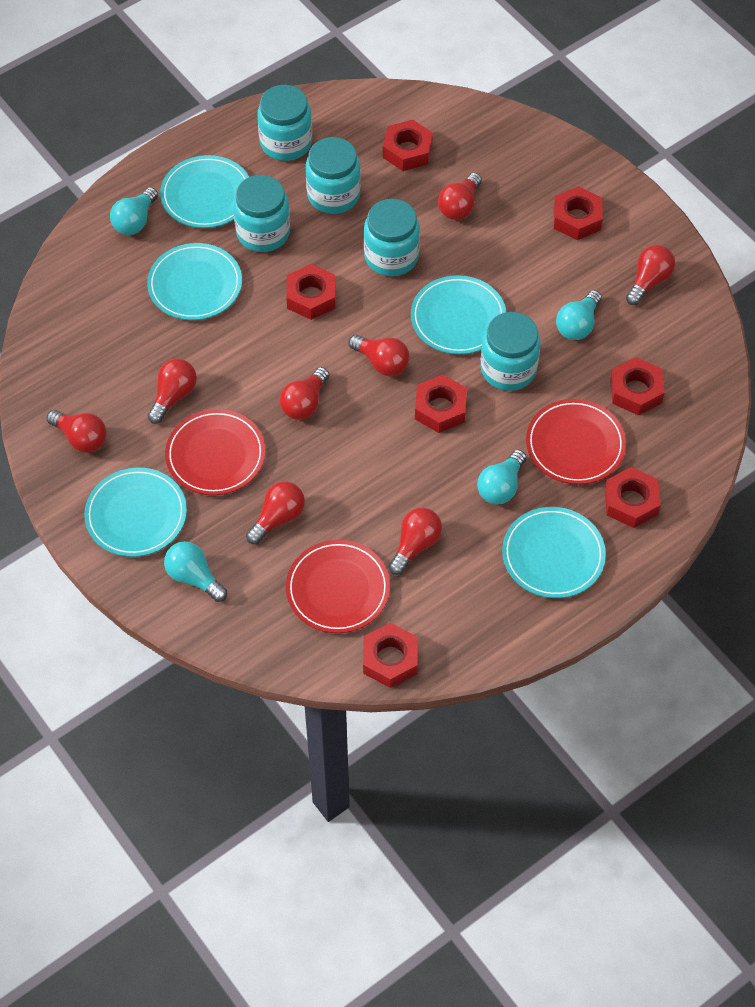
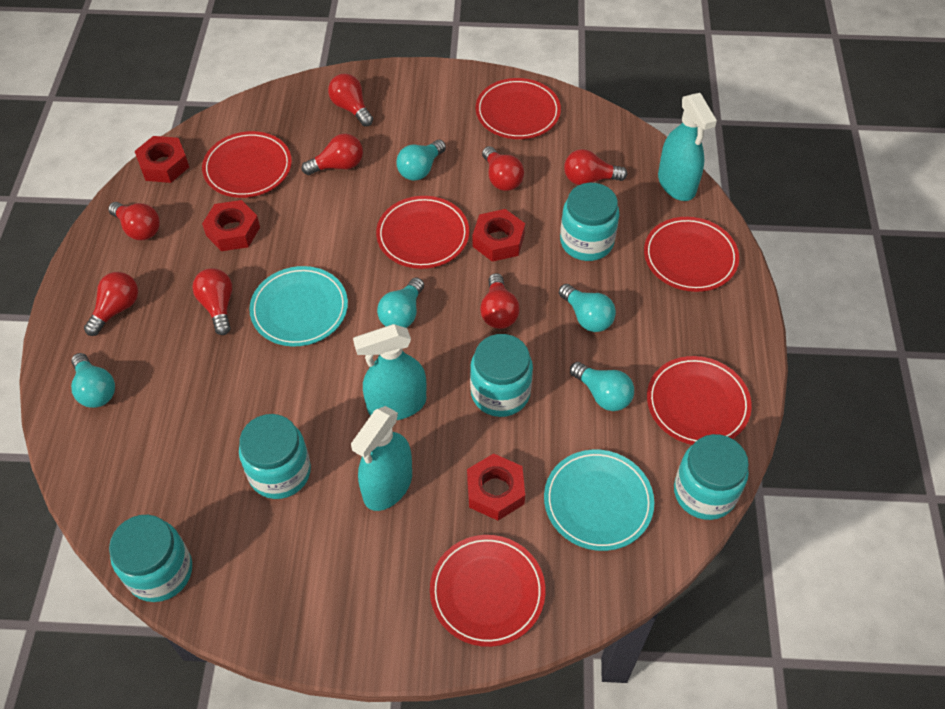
red nut: 7 -> 4
red plate: 3 -> 6
turquoise light bulb: 4 -> 5
turquoise plate: 5 -> 2
turquoise spray bottle: 0 -> 3

